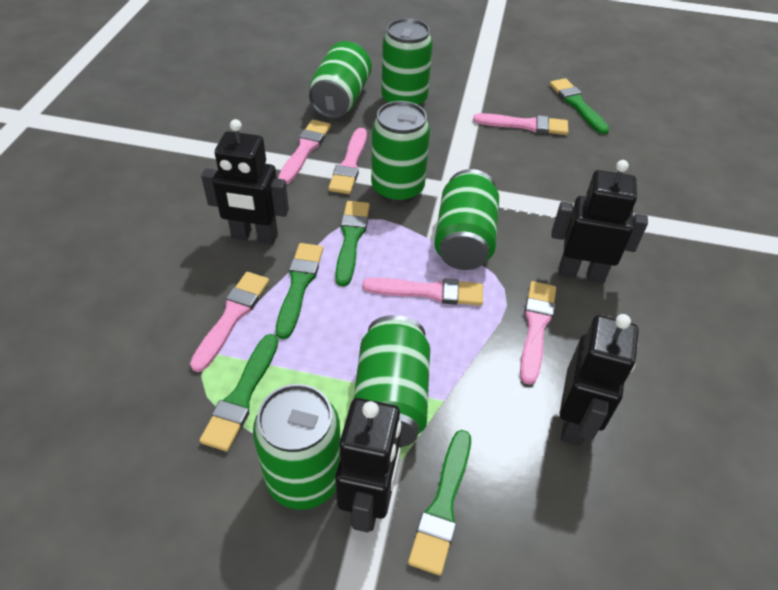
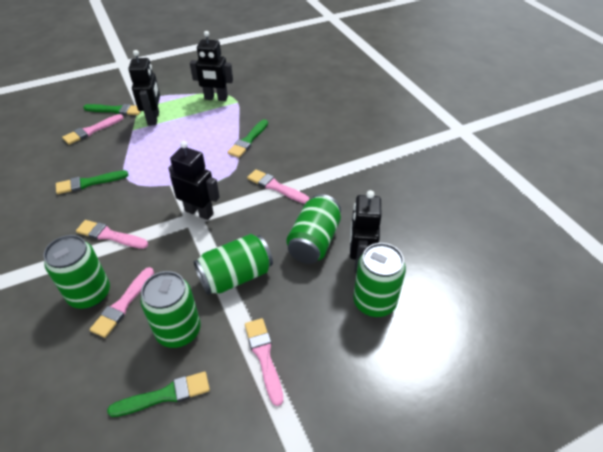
green brush: 5 -> 4
green can: 6 -> 5
pink brush: 6 -> 5

